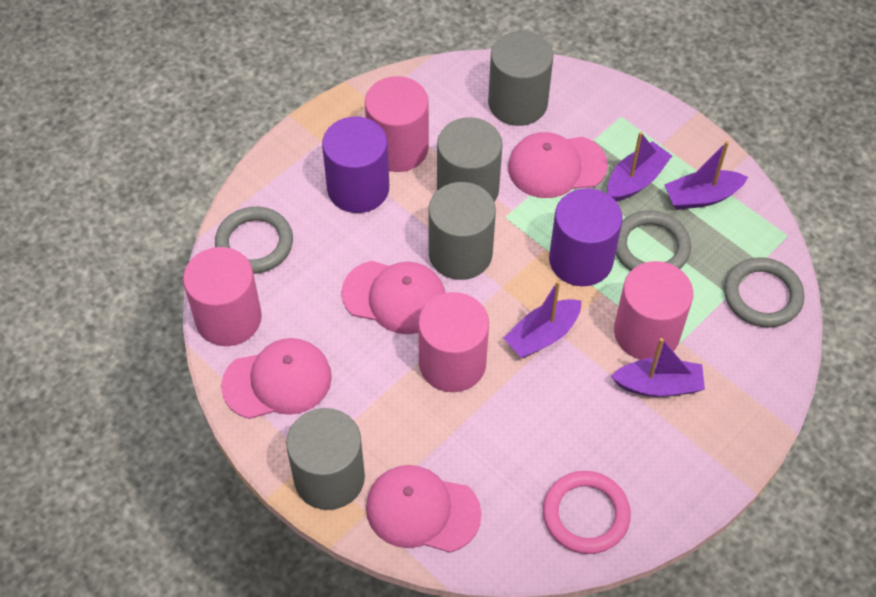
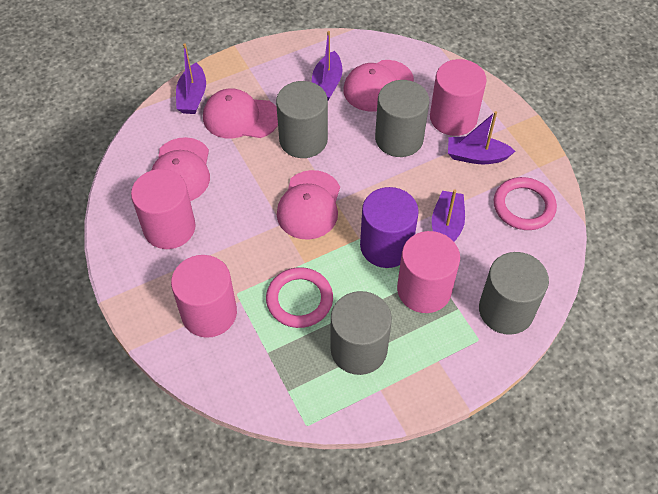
grey ring: 3 -> 0
pink ring: 1 -> 2
purple cylinder: 2 -> 1

